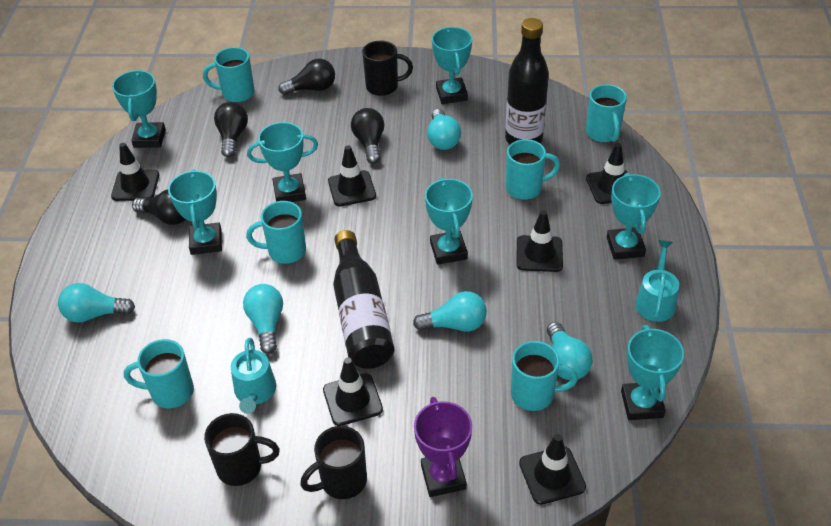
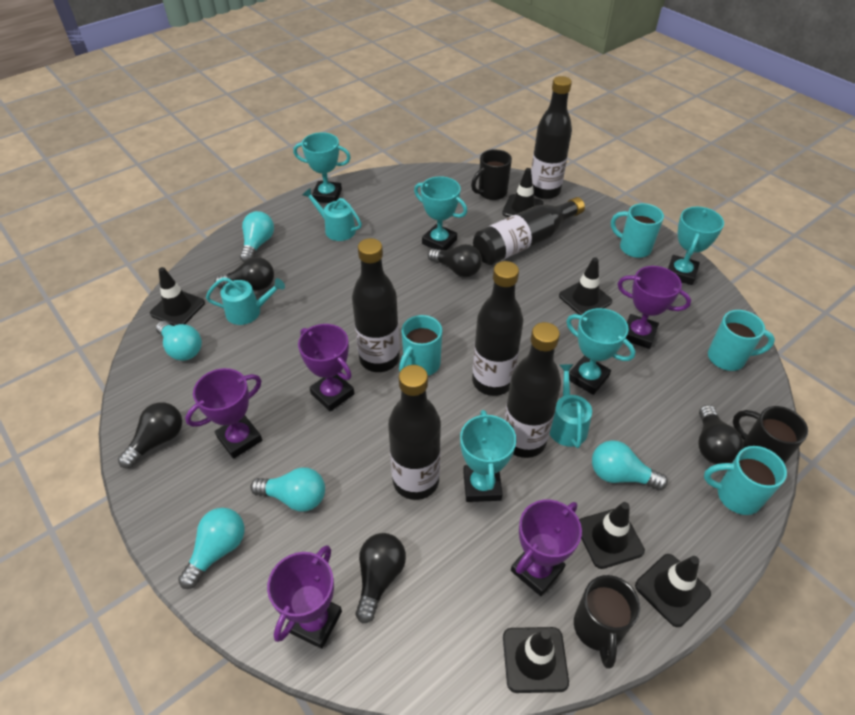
black bottle: 2 -> 6
black light bulb: 4 -> 5
purple trophy: 1 -> 5
turquoise mug: 6 -> 4
turquoise trophy: 7 -> 5
turquoise watering can: 2 -> 3

